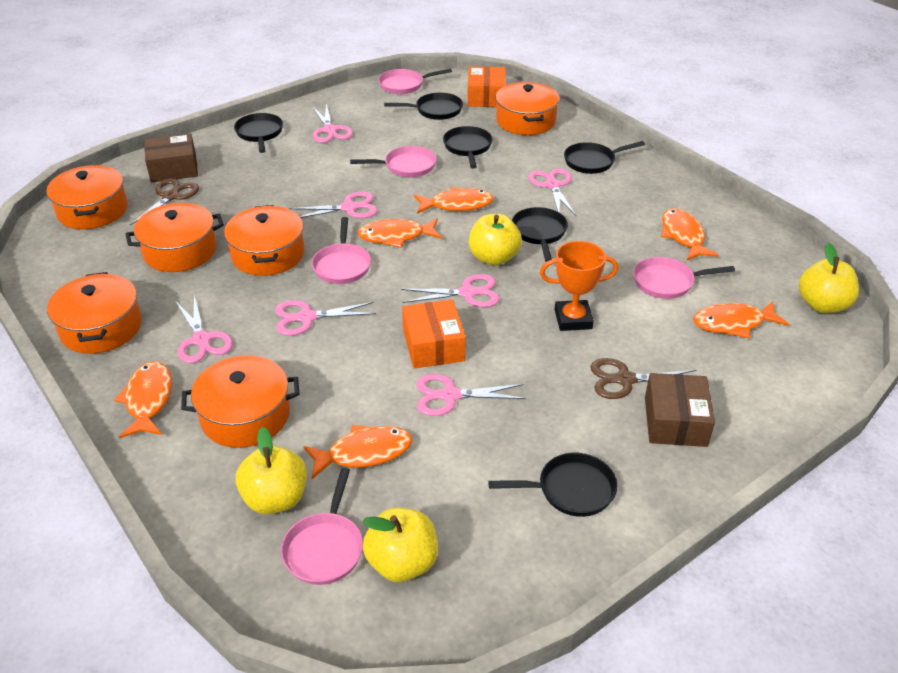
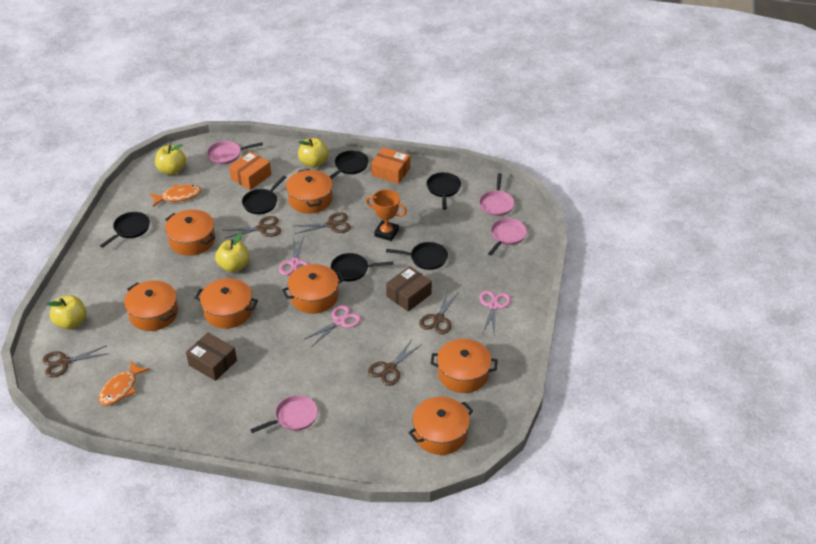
brown scissors: 2 -> 5
orange fish: 6 -> 2
orange pot: 6 -> 7
pink pan: 5 -> 4
pink scissors: 7 -> 3

